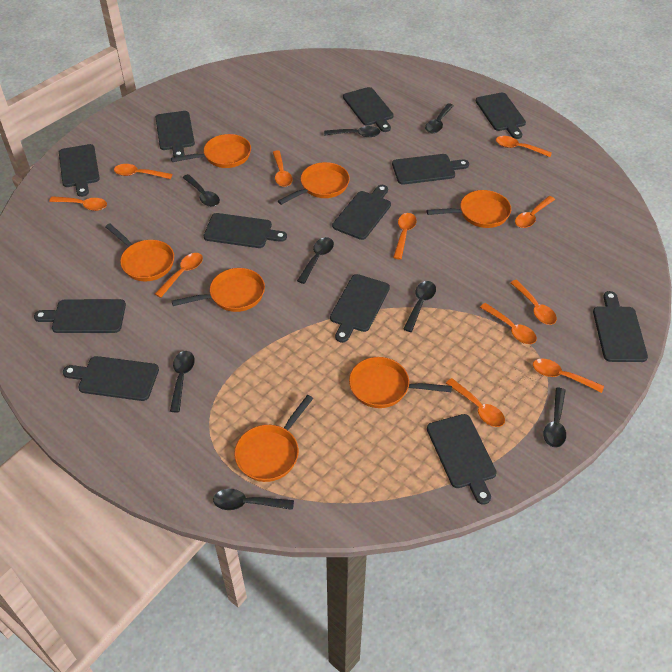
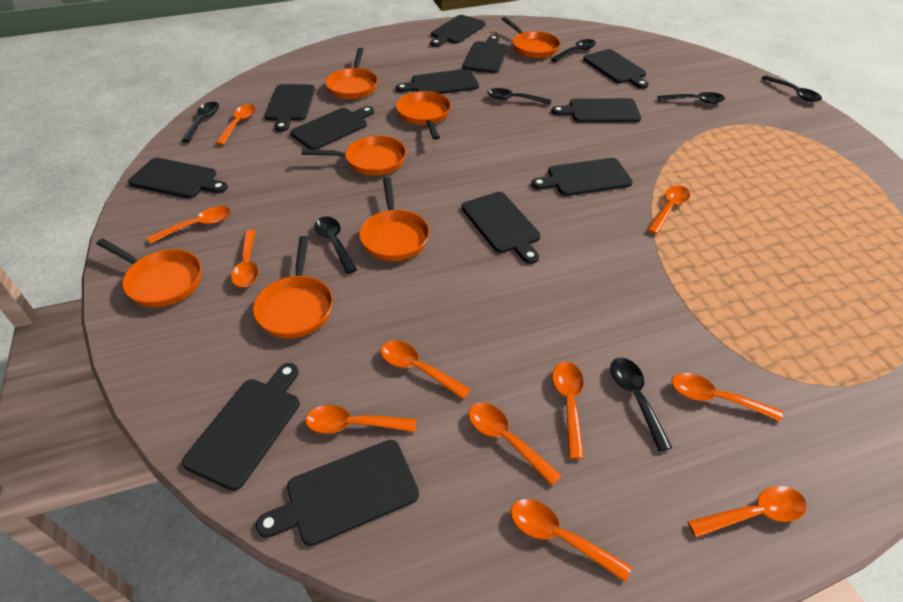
black spoon: 8 -> 7

